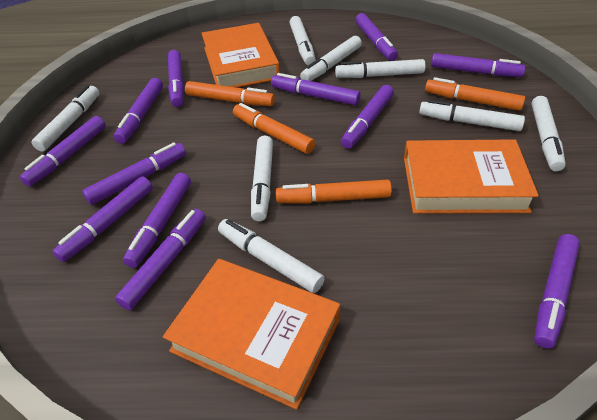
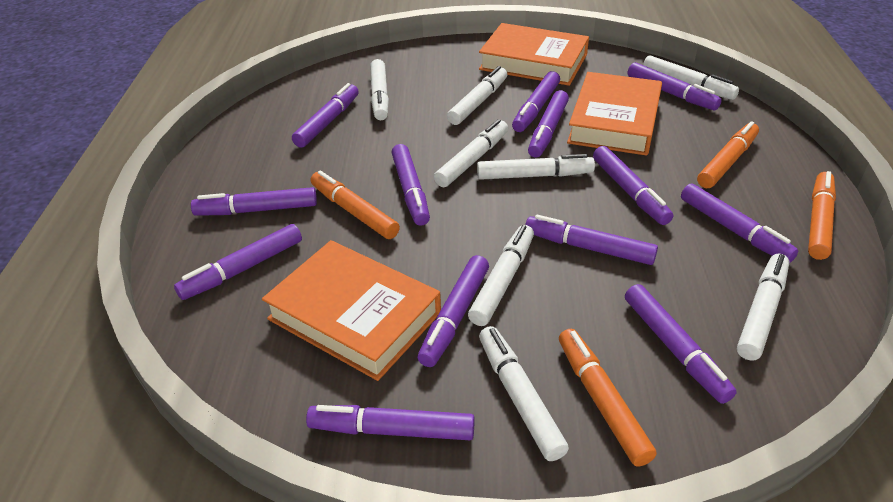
purple marker: 12 -> 13

